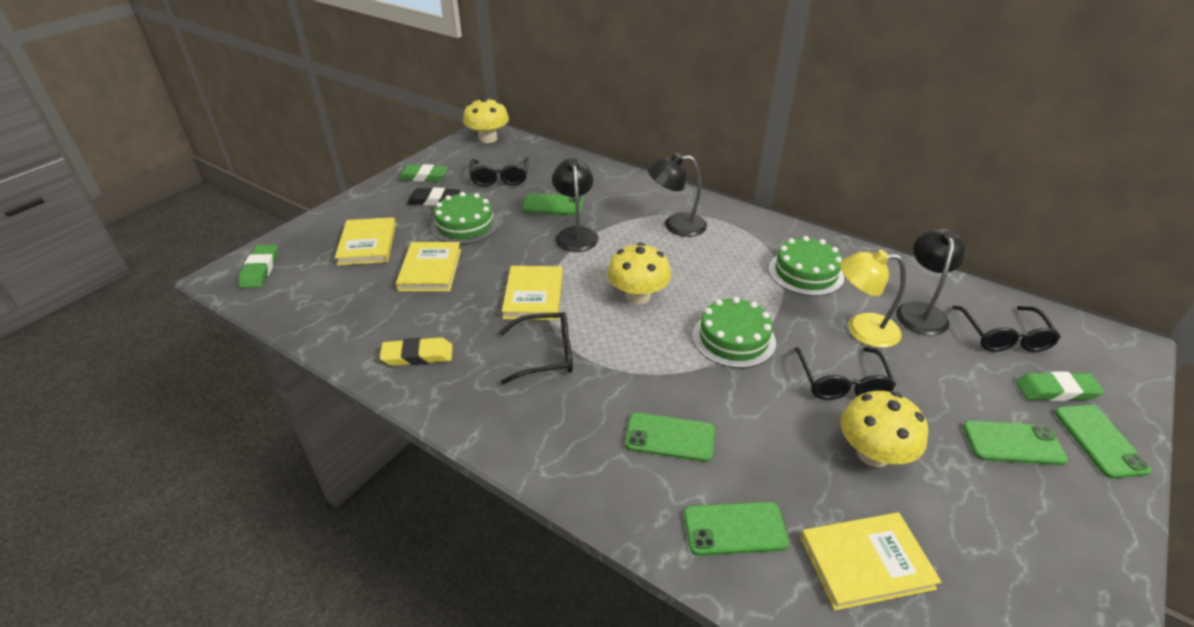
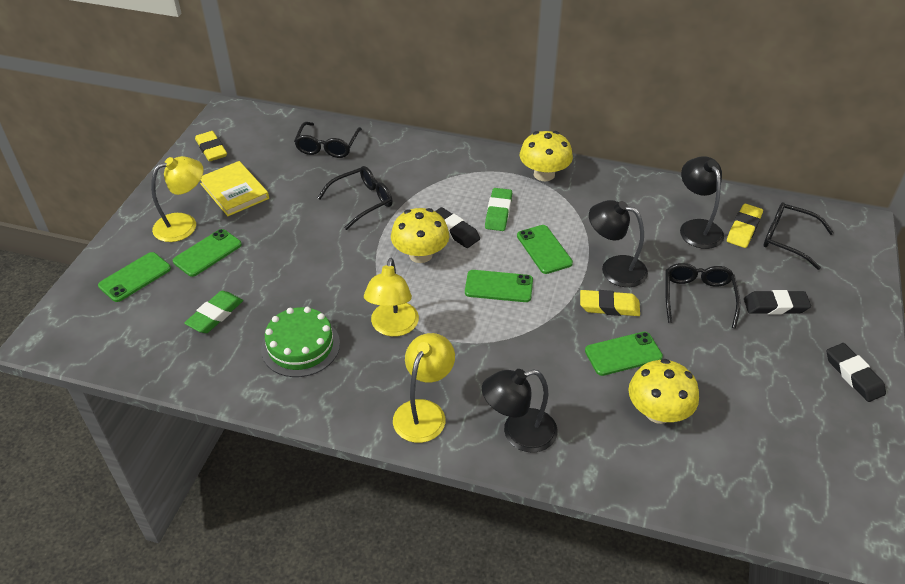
black eraser: 1 -> 3
green cake: 3 -> 1
green eraser: 3 -> 2
yellow book: 4 -> 1
yellow eraser: 1 -> 3
yellow lamp: 1 -> 3

